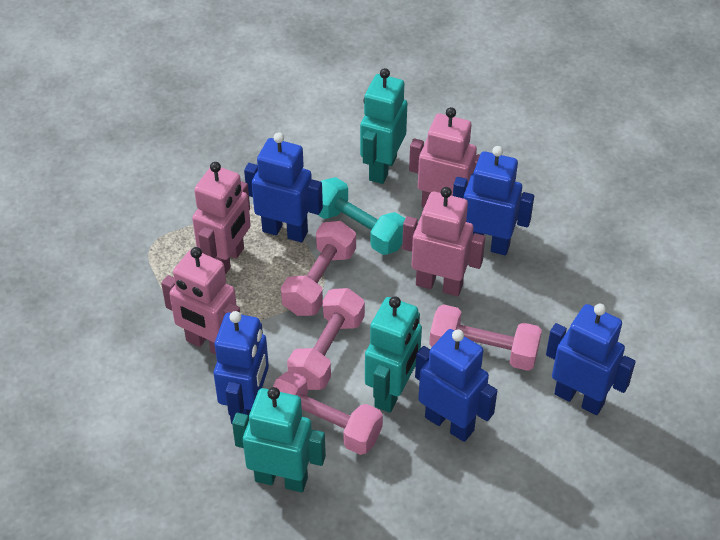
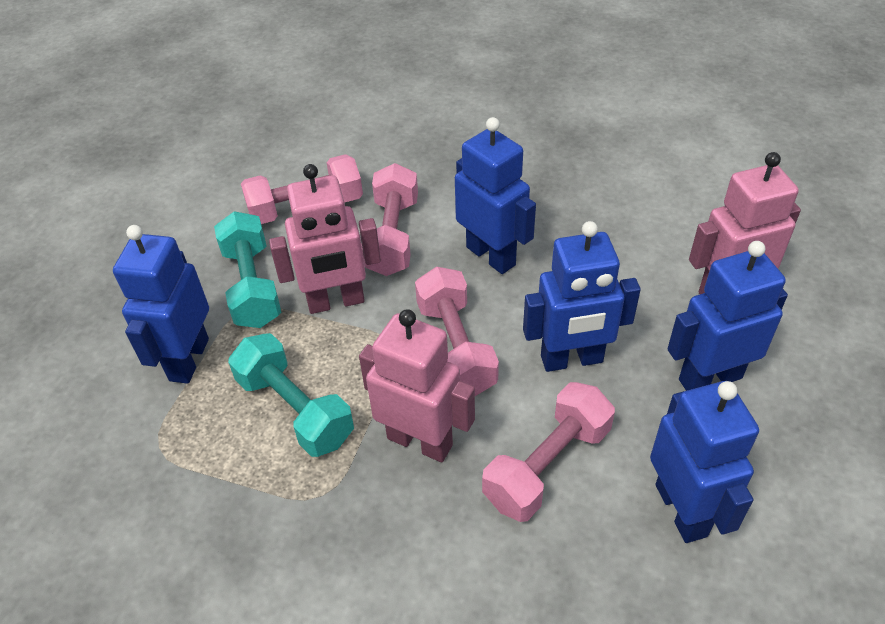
pink robot: 4 -> 3
turquoise dumbbell: 1 -> 2
turquoise robot: 3 -> 0

